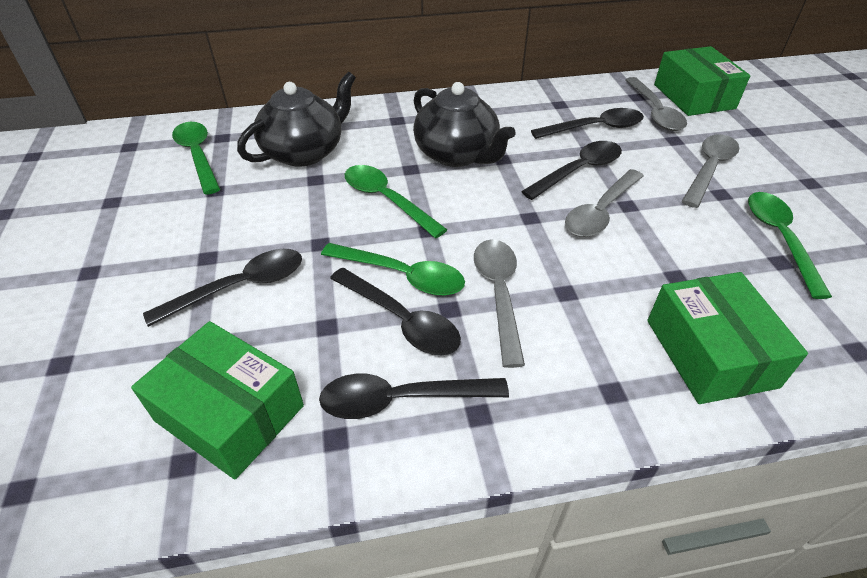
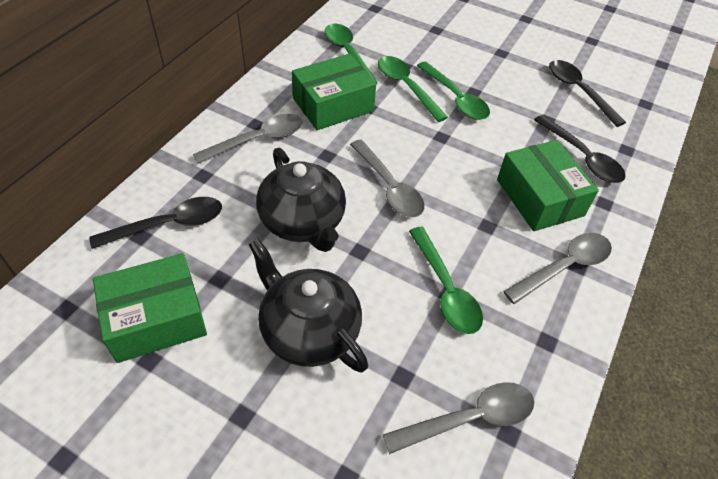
black spoon: 5 -> 3

